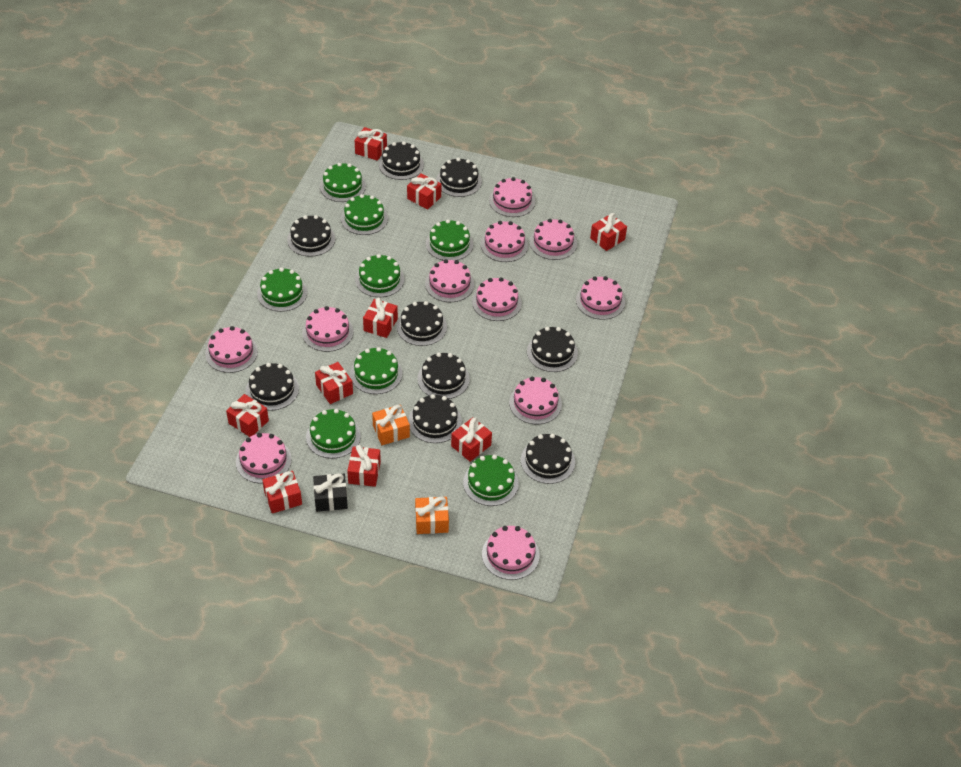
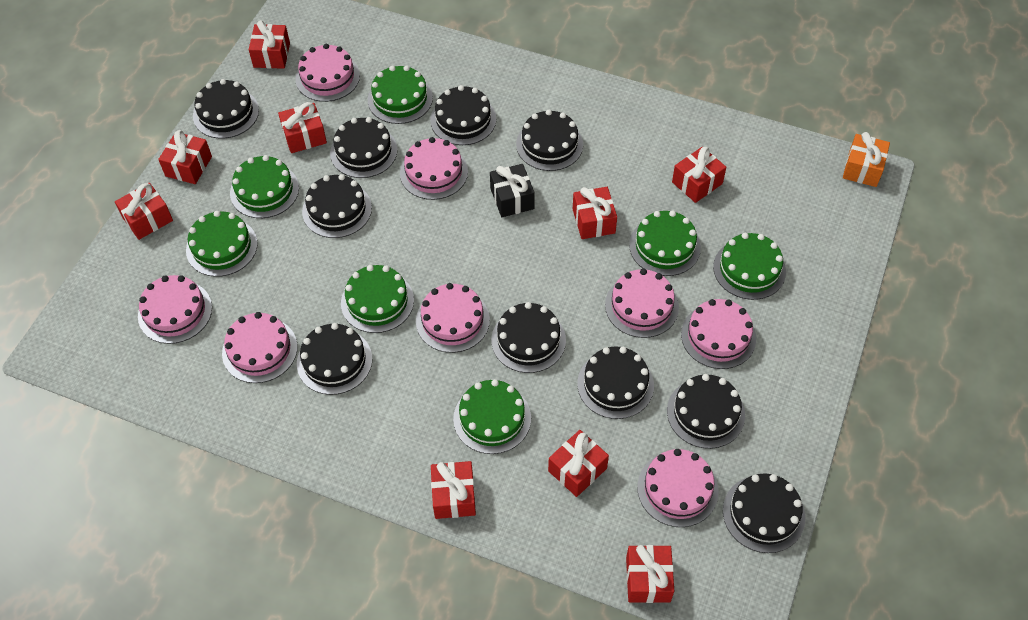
black cake: 9 -> 10
green cake: 8 -> 7
orange gift: 2 -> 1
pink cake: 11 -> 8

